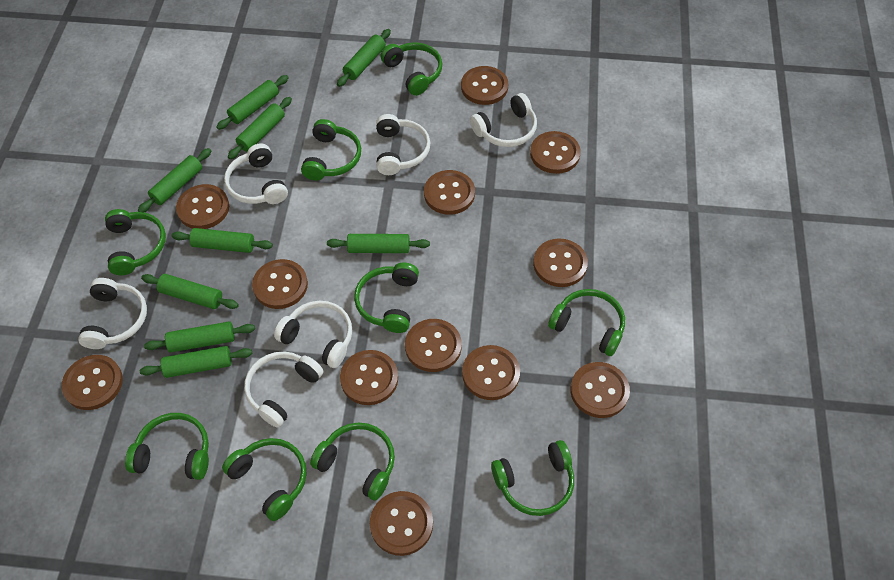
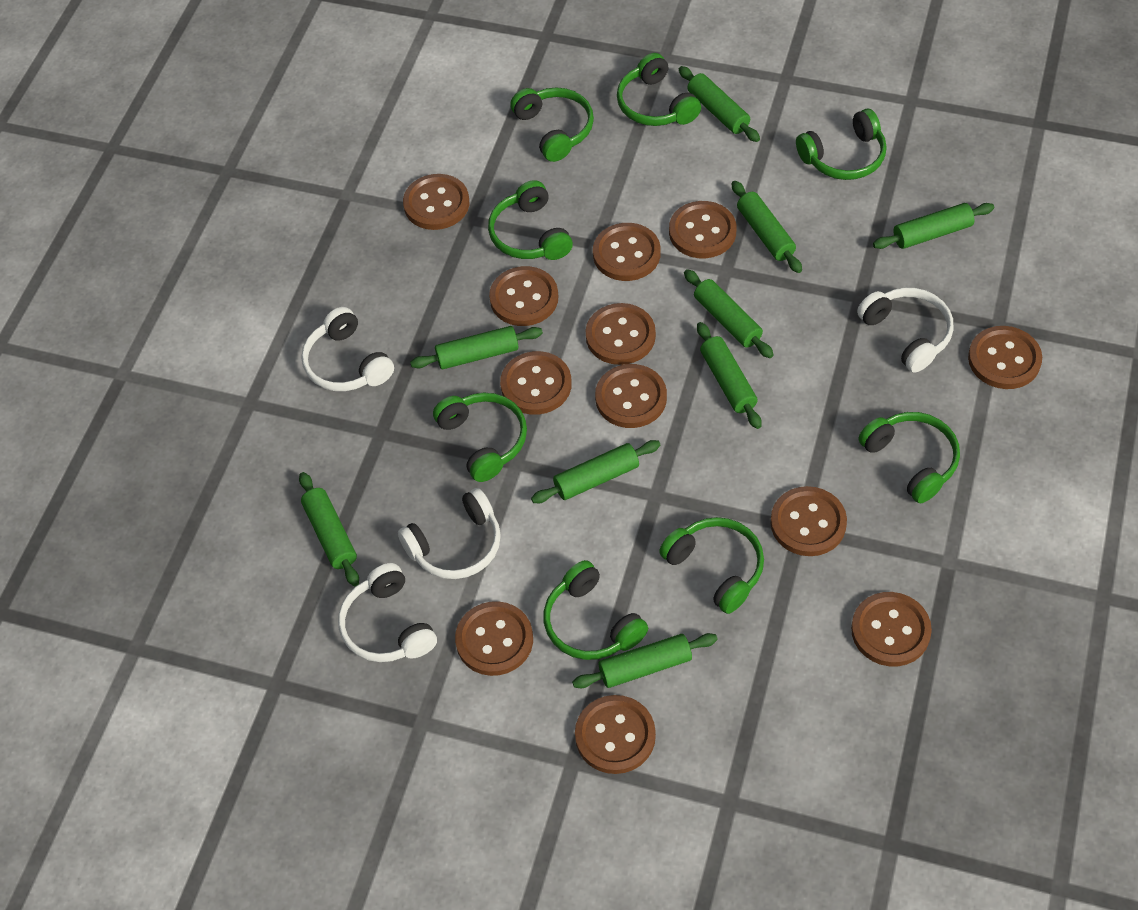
green headphones: 9 -> 8
white headphones: 6 -> 4

